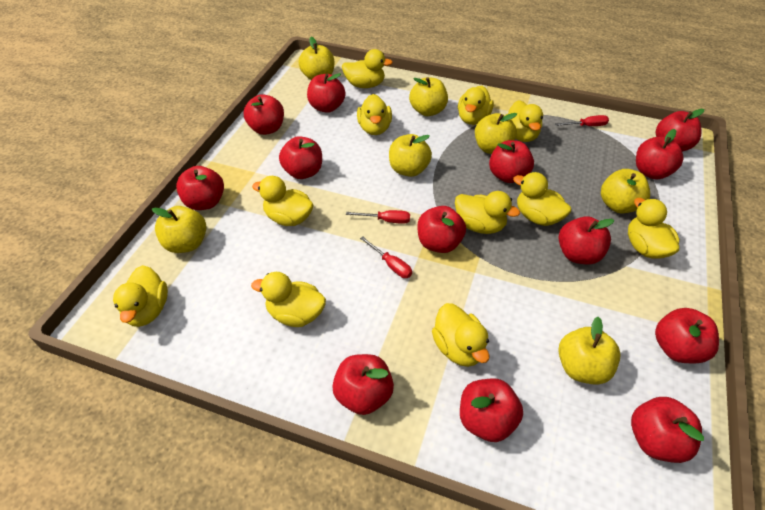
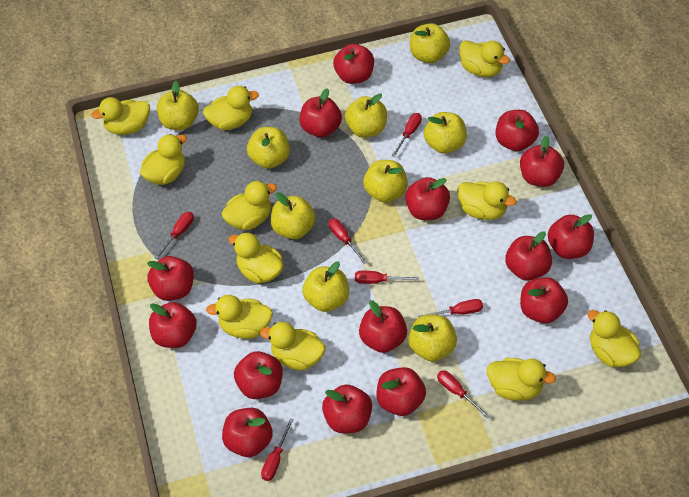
red apple: 13 -> 15
red screwdriver: 3 -> 7
yellow apple: 7 -> 9

